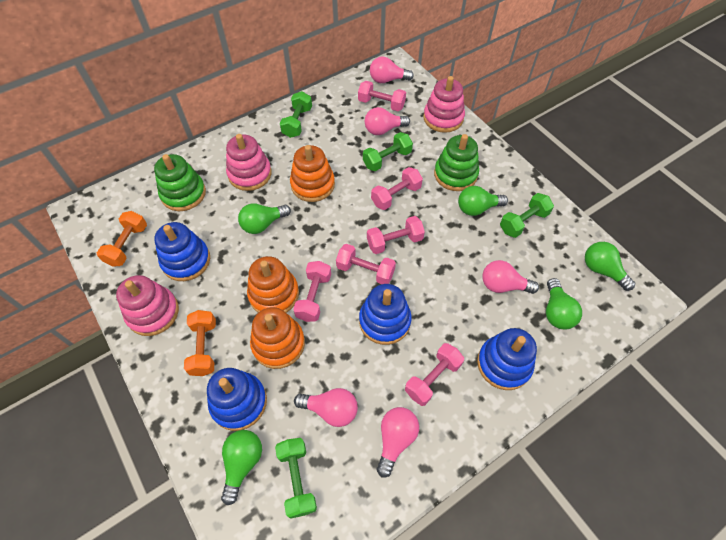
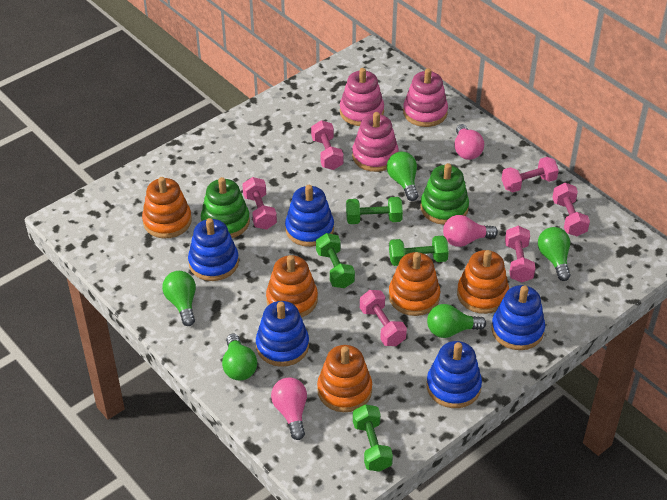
blue stacking toy: 4 -> 5
orange dumbbell: 2 -> 0
orange stacking toy: 3 -> 5
pink light bulb: 5 -> 3

